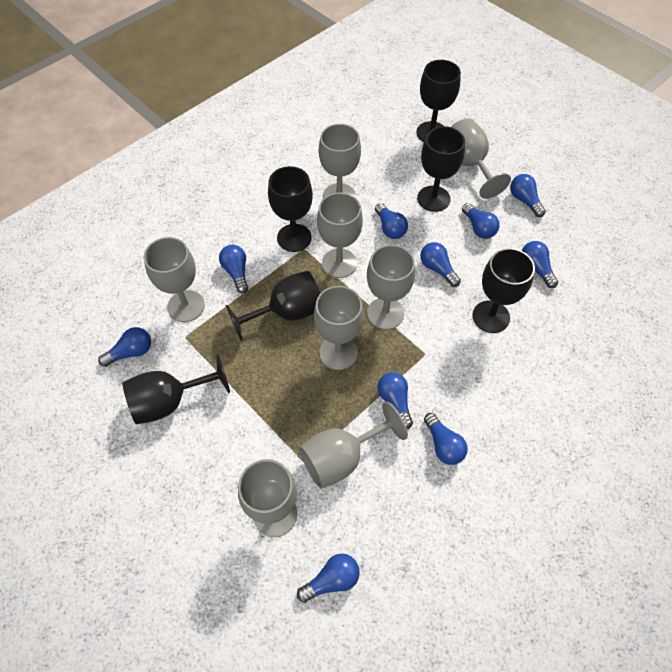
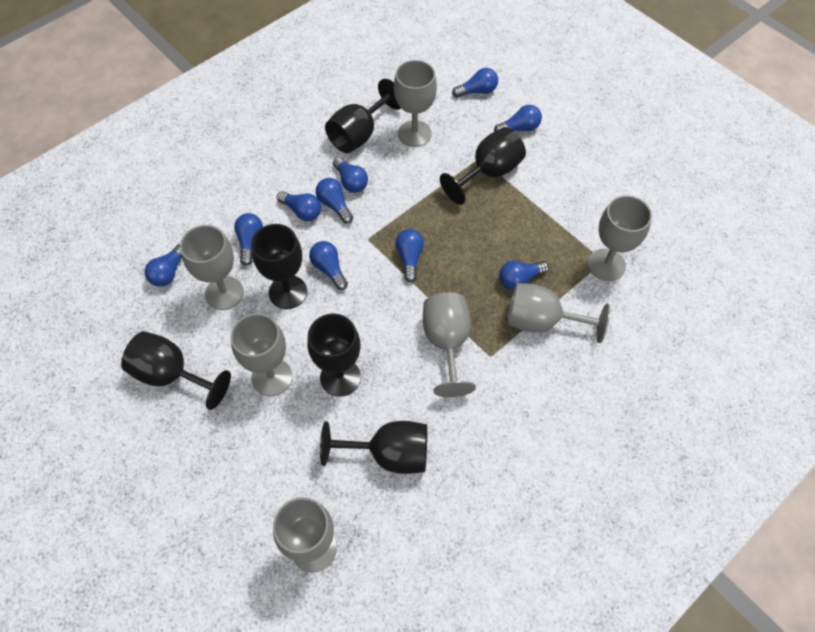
grey goblet: 8 -> 7

